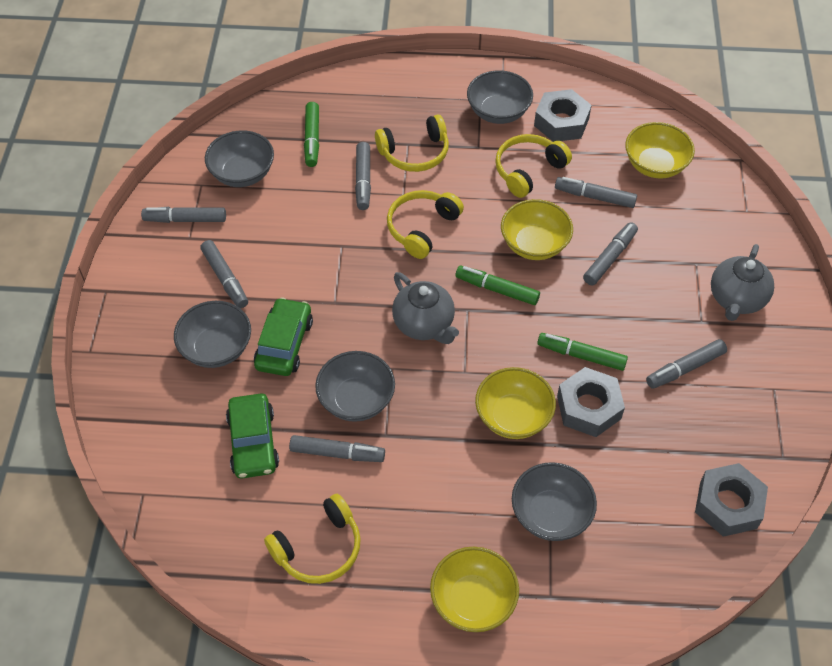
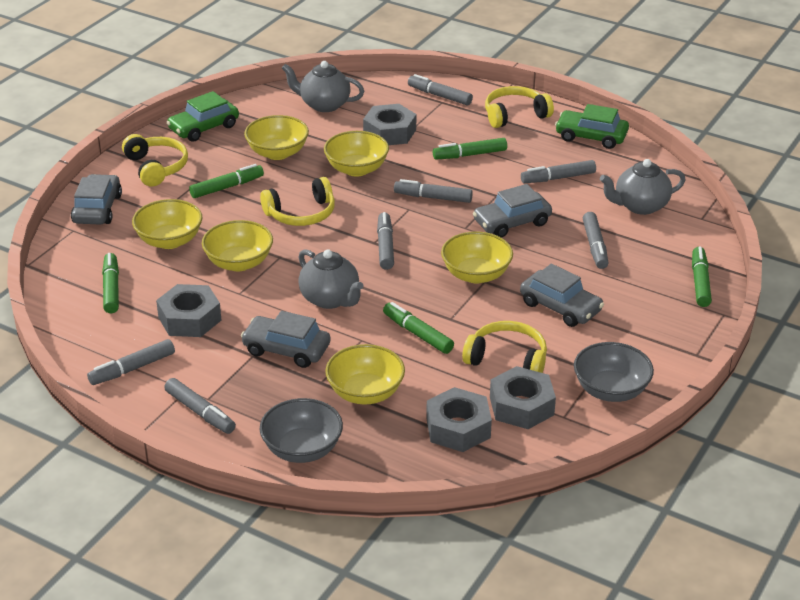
green marker: 3 -> 5
grey bowl: 5 -> 2
grey car: 0 -> 4
grey nut: 3 -> 4
grey teapot: 2 -> 3
yellow bowl: 4 -> 6

